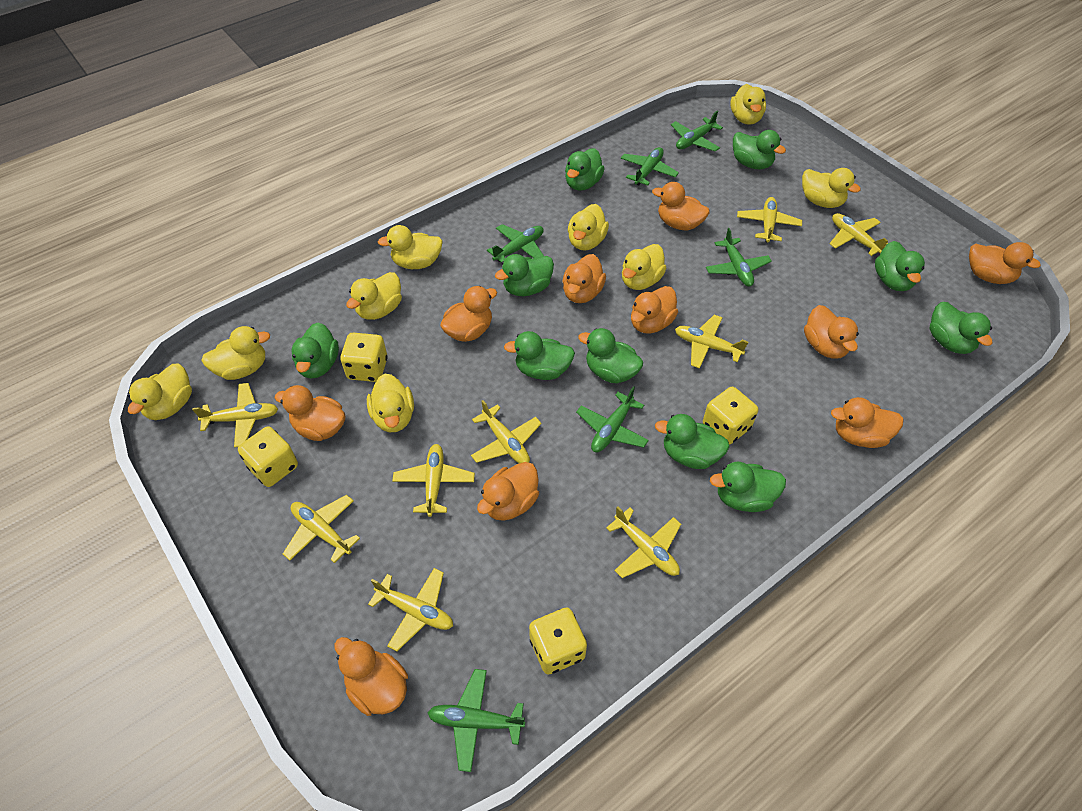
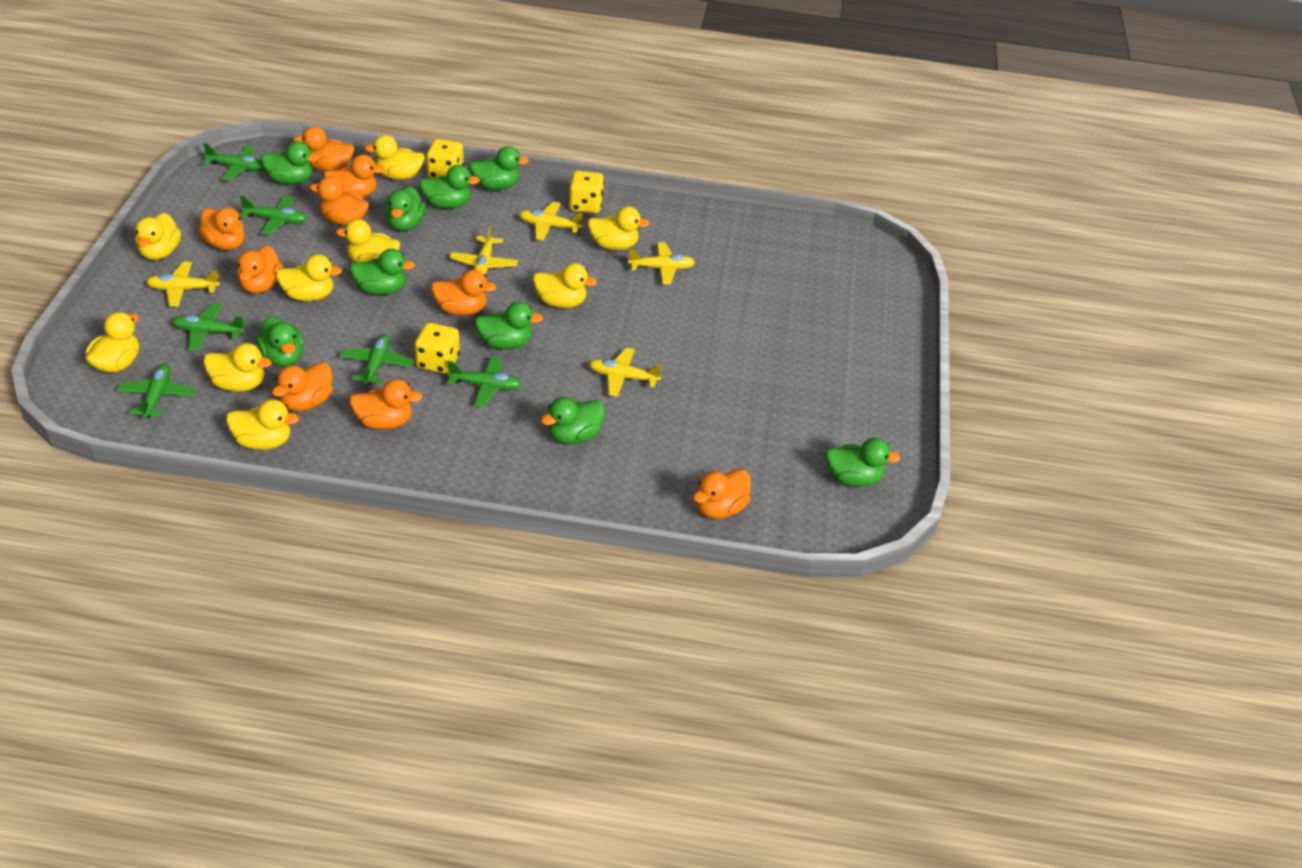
green duck: 10 -> 9
orange duck: 10 -> 9
yellow dice: 4 -> 3
yellow plane: 9 -> 5

